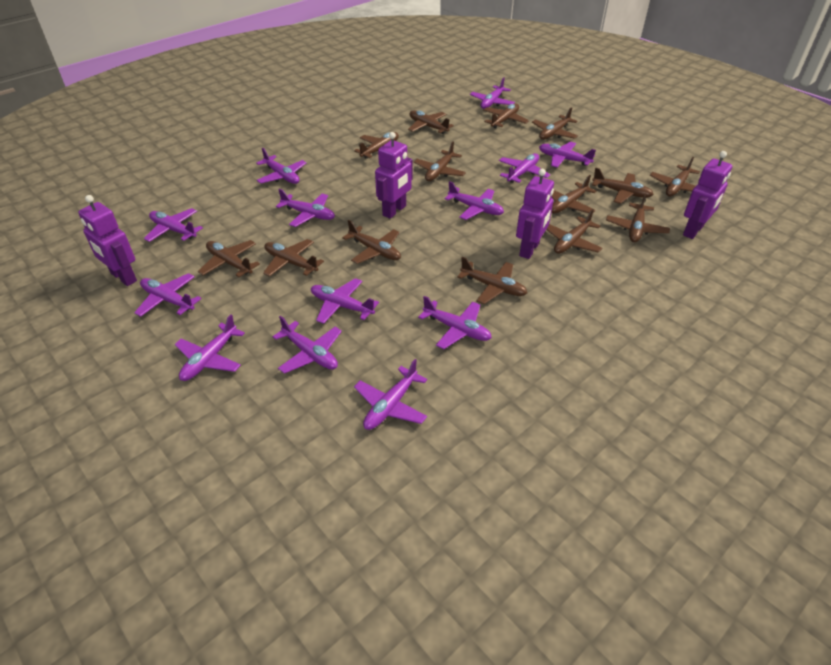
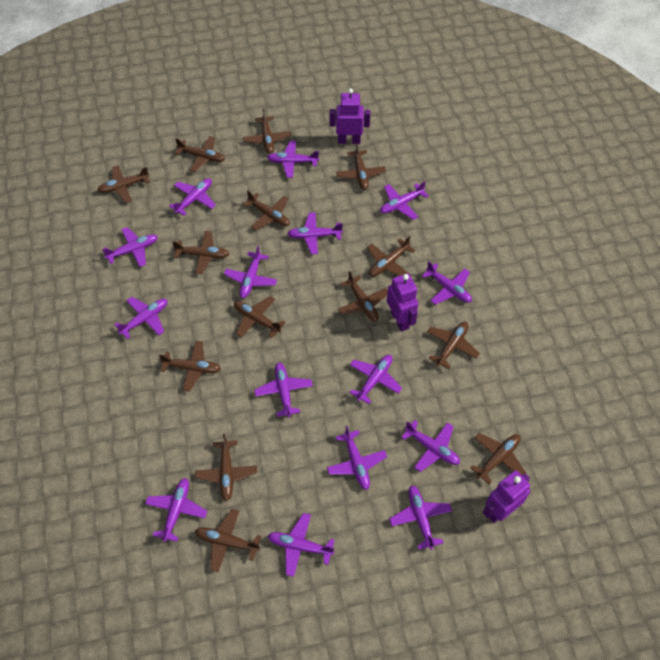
purple plane: 13 -> 15
purple robot: 4 -> 3

